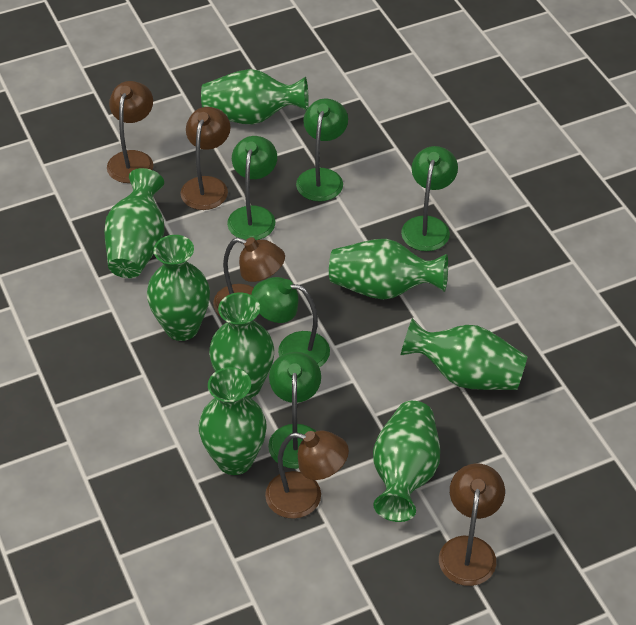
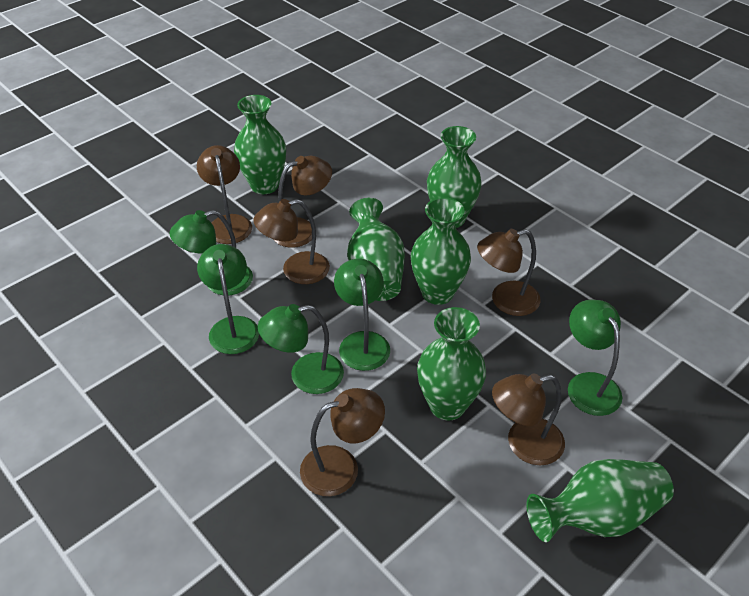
brown lamp: 5 -> 6
green vase: 8 -> 6

